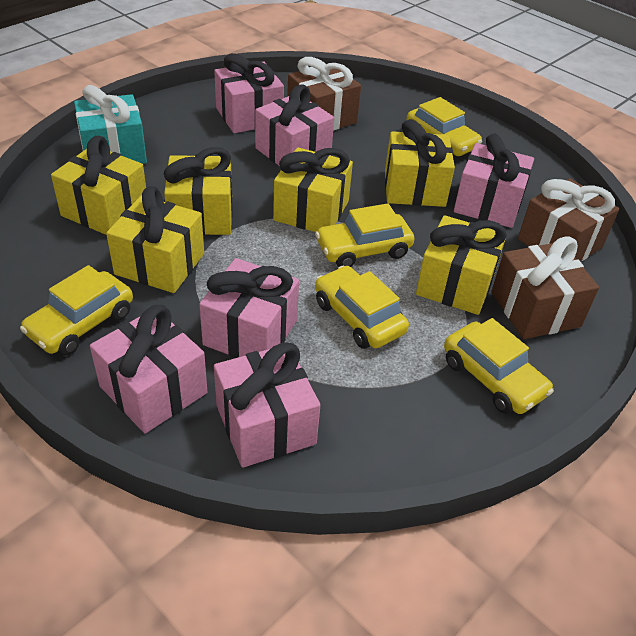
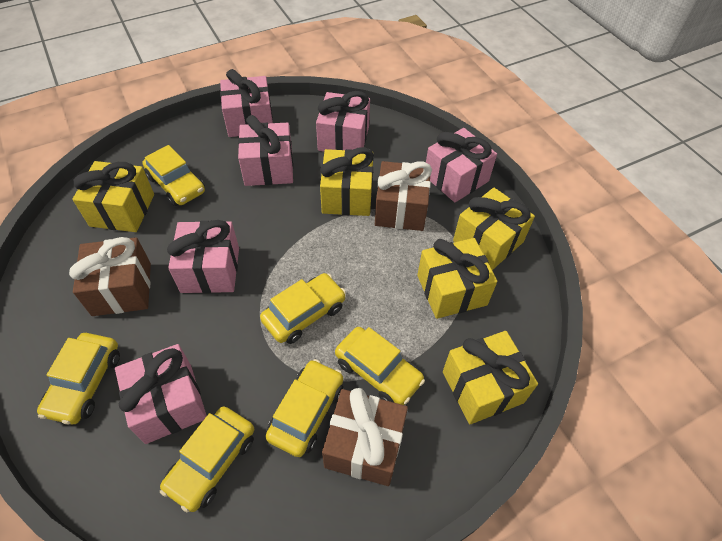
turquoise gift: 1 -> 0
yellow car: 5 -> 6
yellow gift: 6 -> 5

